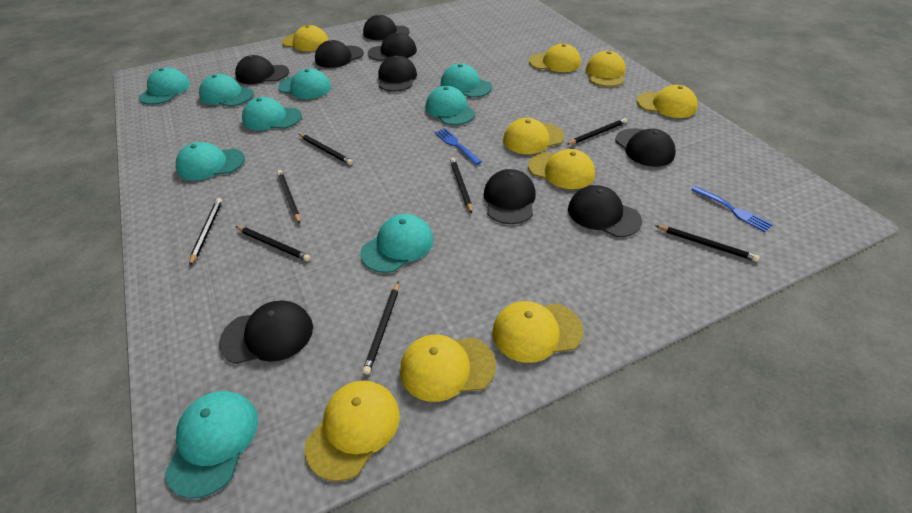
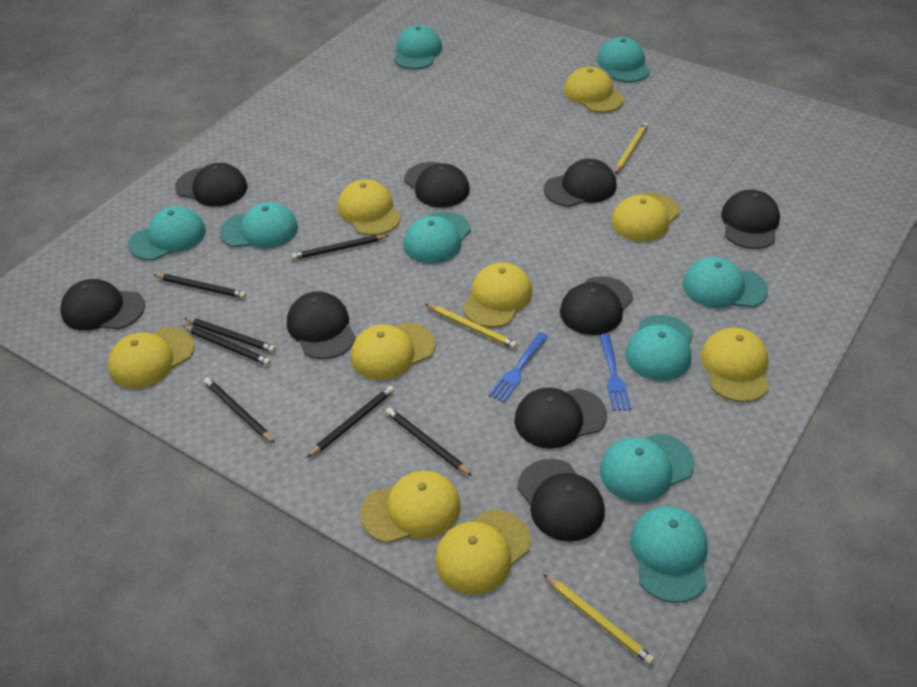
black pencil: 8 -> 7
yellow pencil: 0 -> 3

